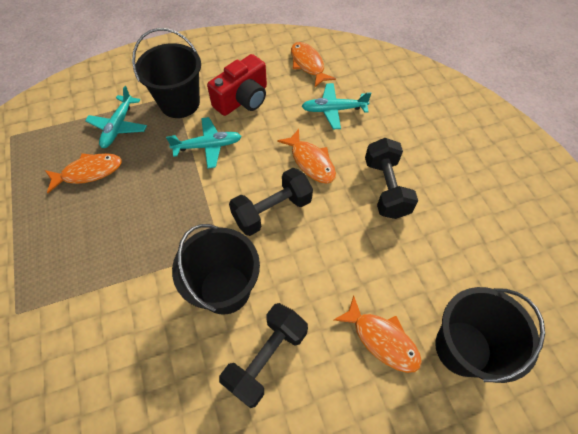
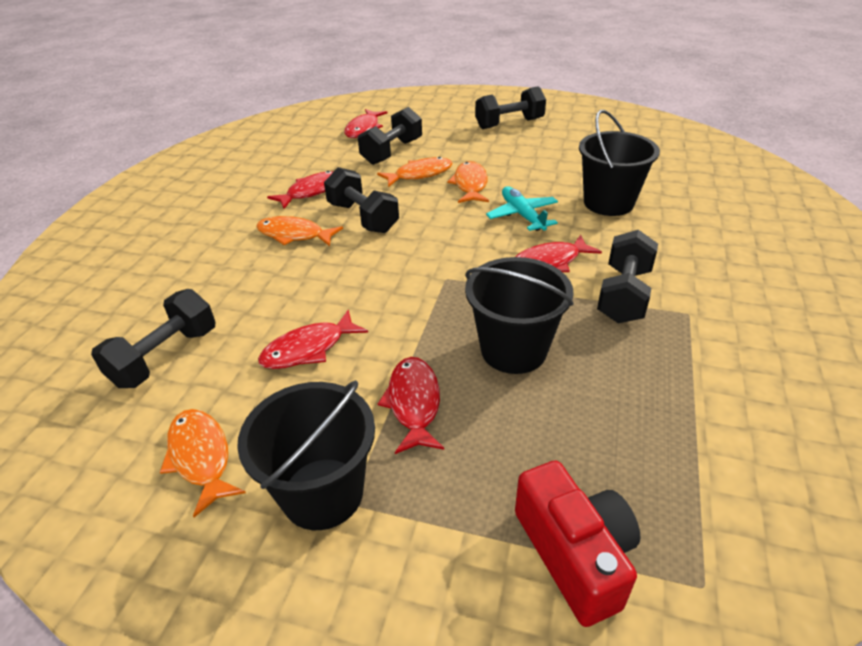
black dumbbell: 3 -> 5
red fish: 0 -> 5
turquoise plane: 3 -> 1

